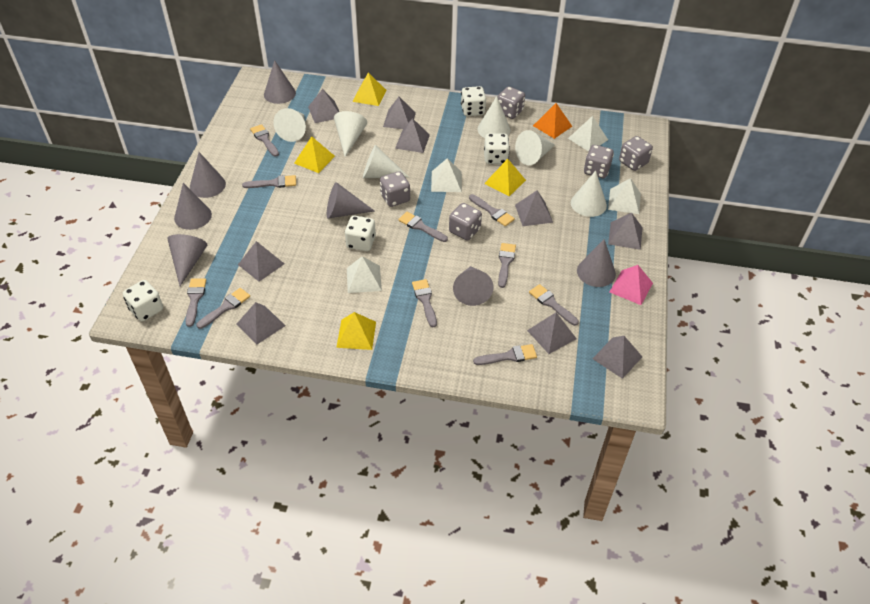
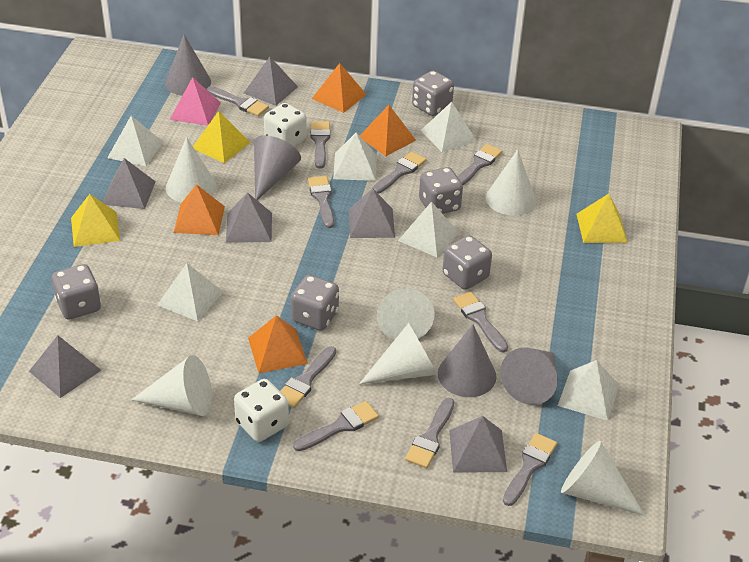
grey cone: 7 -> 4
grey pyramid: 9 -> 6
orange pyramid: 1 -> 4
white dice: 4 -> 2
white pyramid: 4 -> 6
yellow pyramid: 4 -> 3

